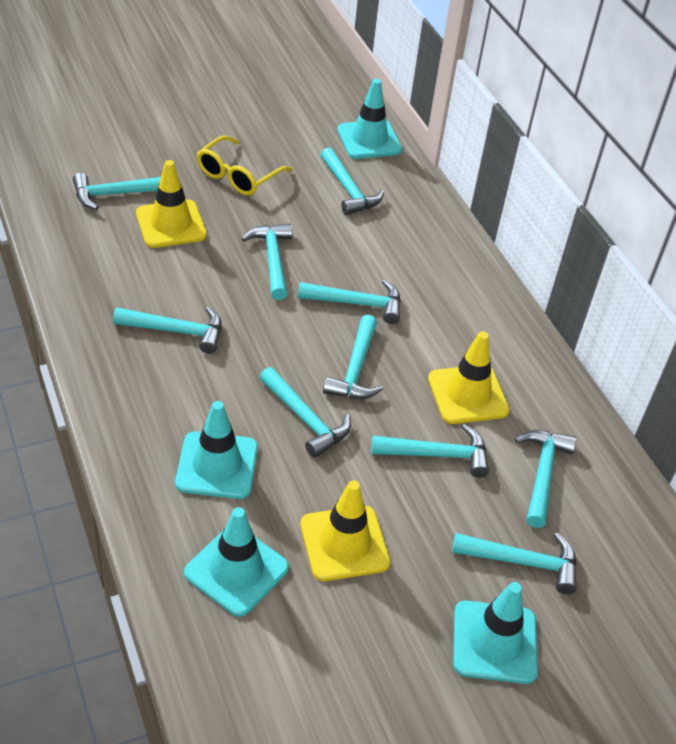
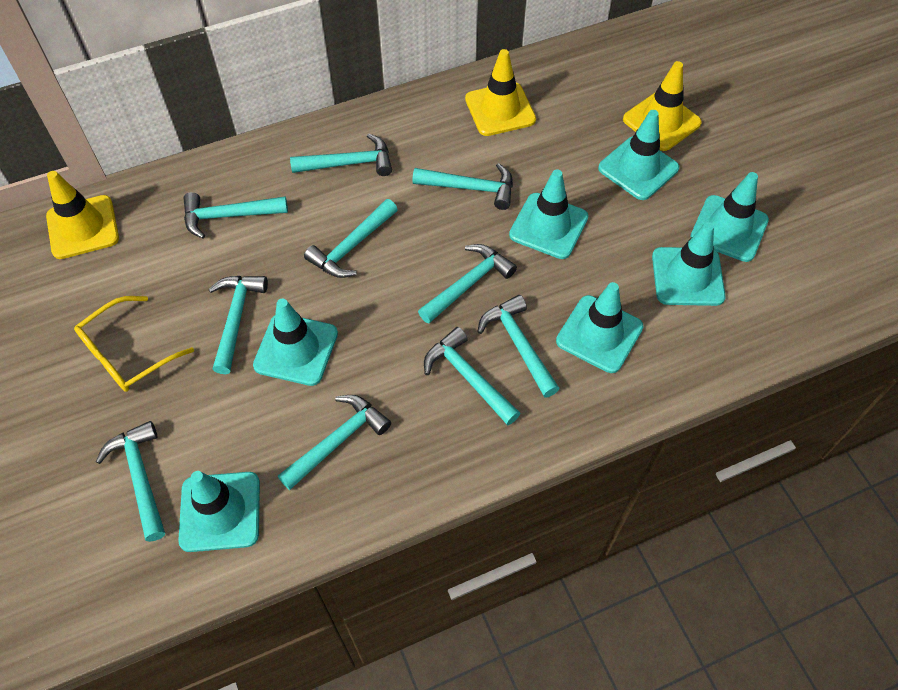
turquoise traffic cone: 4 -> 7

